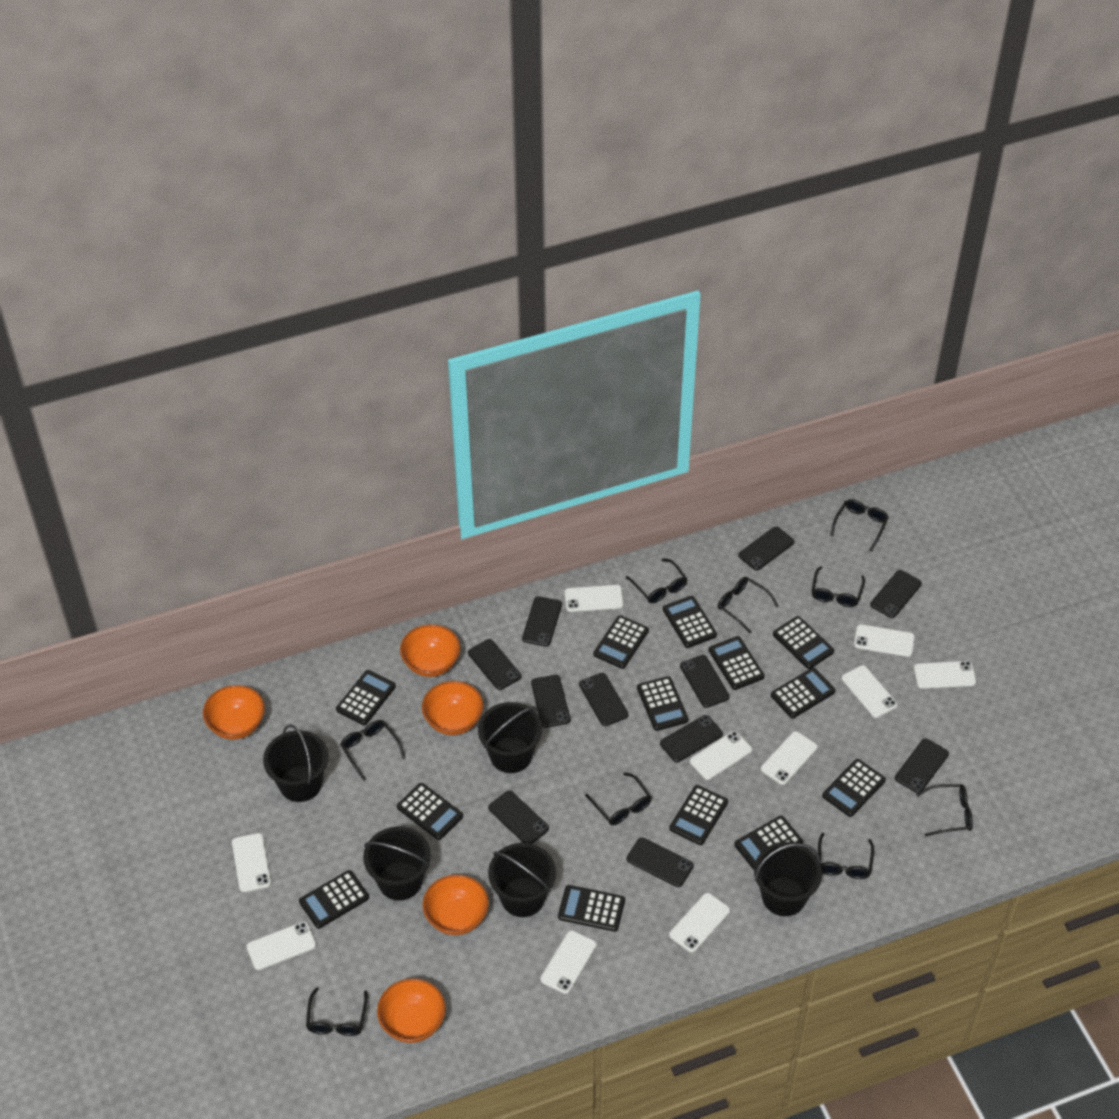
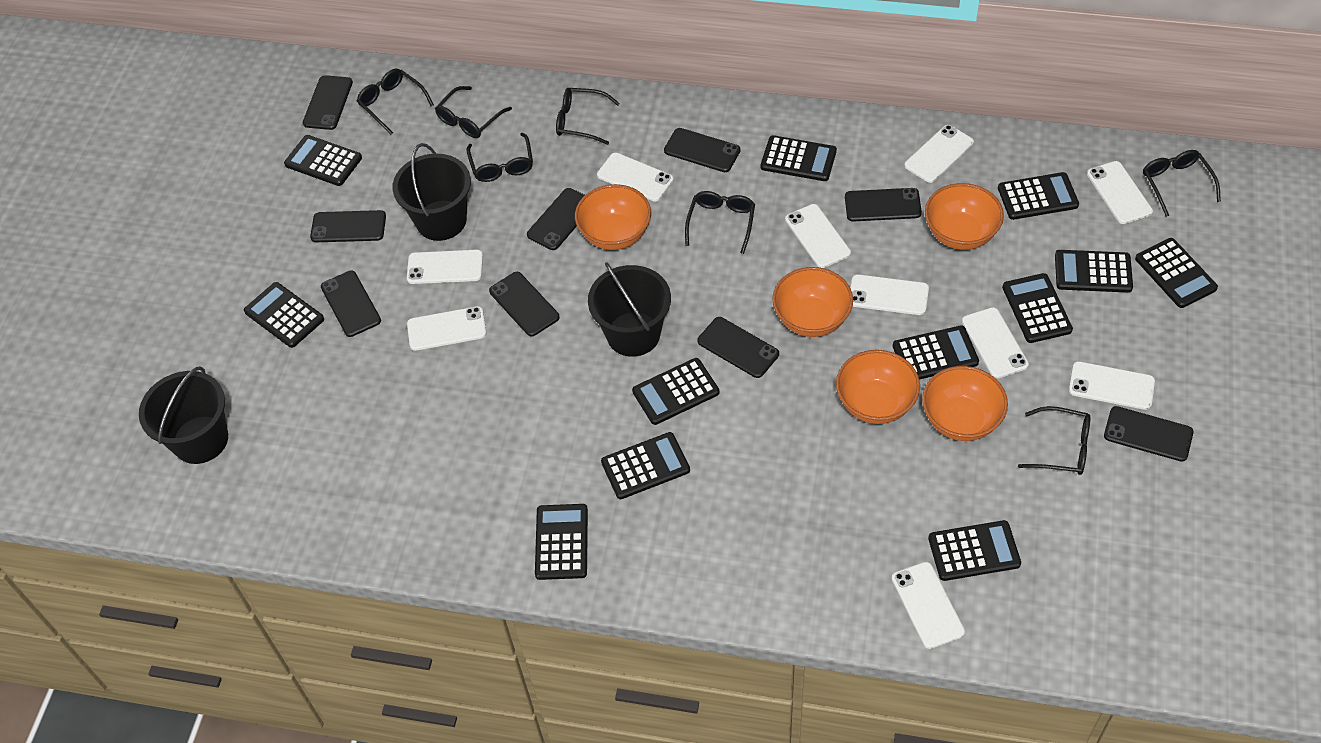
black bucket: 5 -> 3
black calculator: 13 -> 12
black glasses: 9 -> 7
black phone: 11 -> 9

